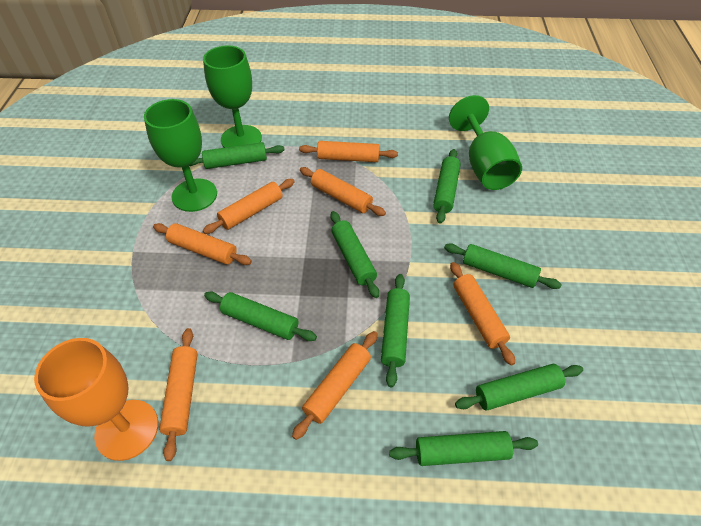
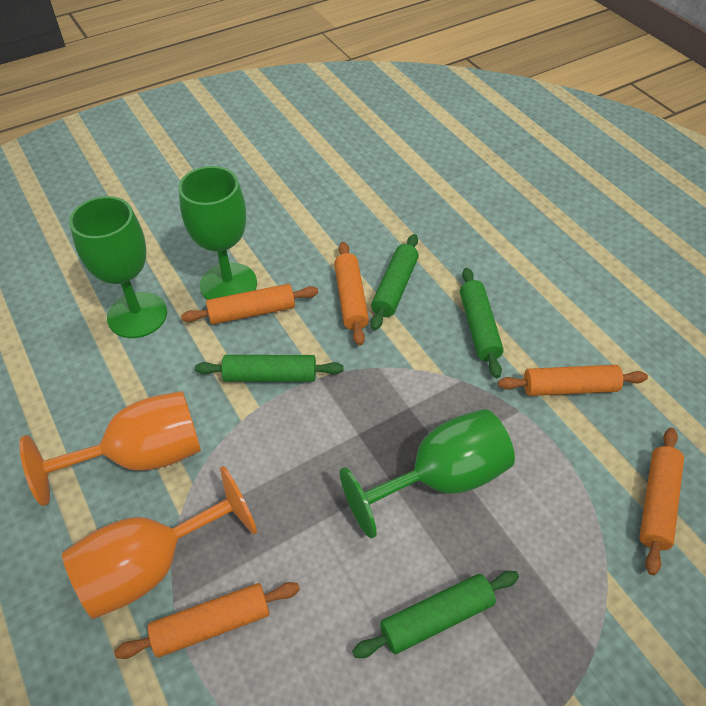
green rolling pin: 8 -> 4
orange goblet: 1 -> 2
orange rolling pin: 7 -> 5

